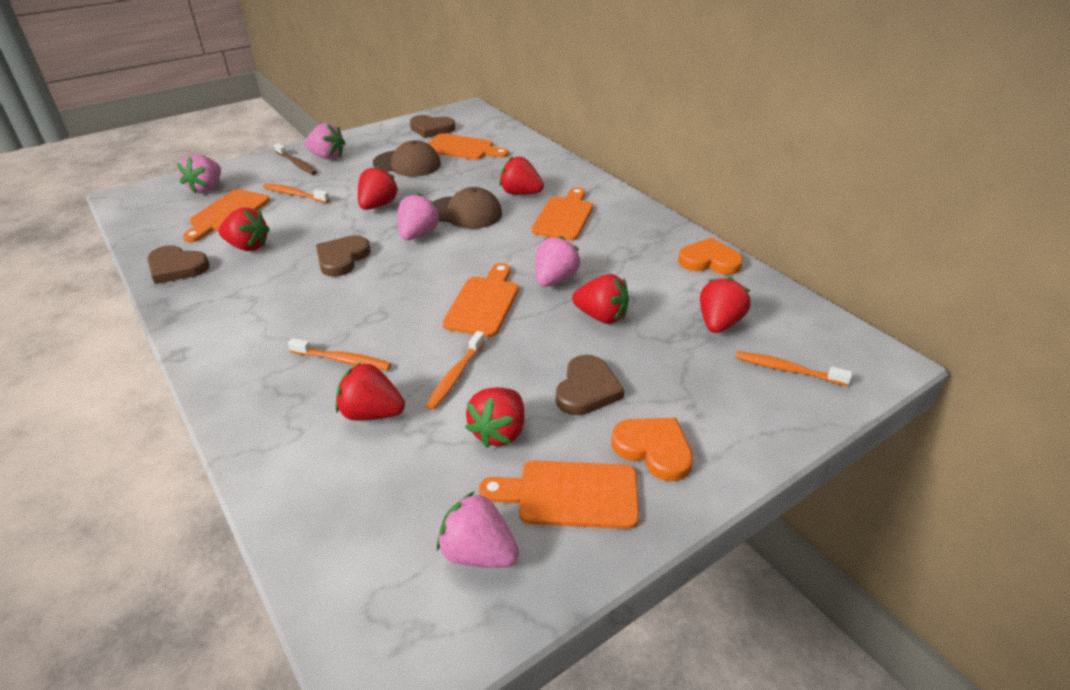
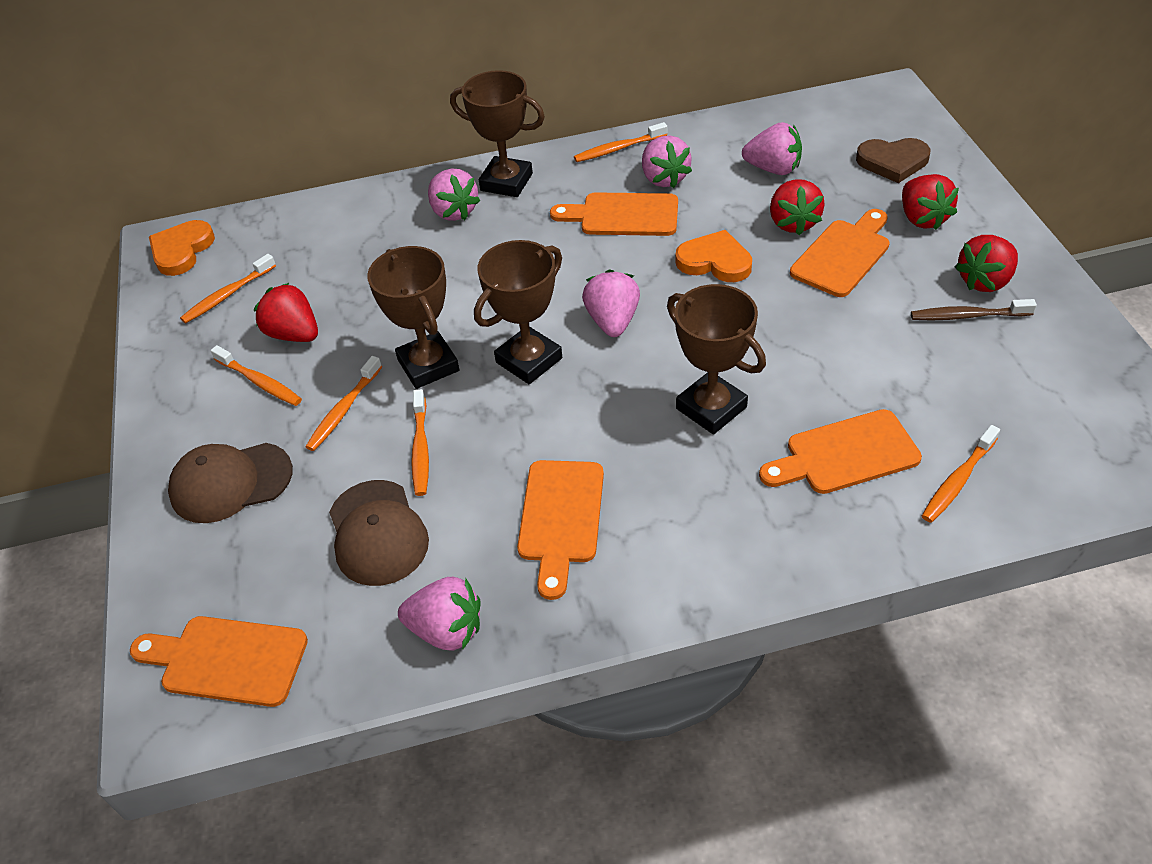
brown heart: 4 -> 1
brown trophy: 0 -> 4
orange toothbrush: 4 -> 6
red strawberry: 7 -> 4

